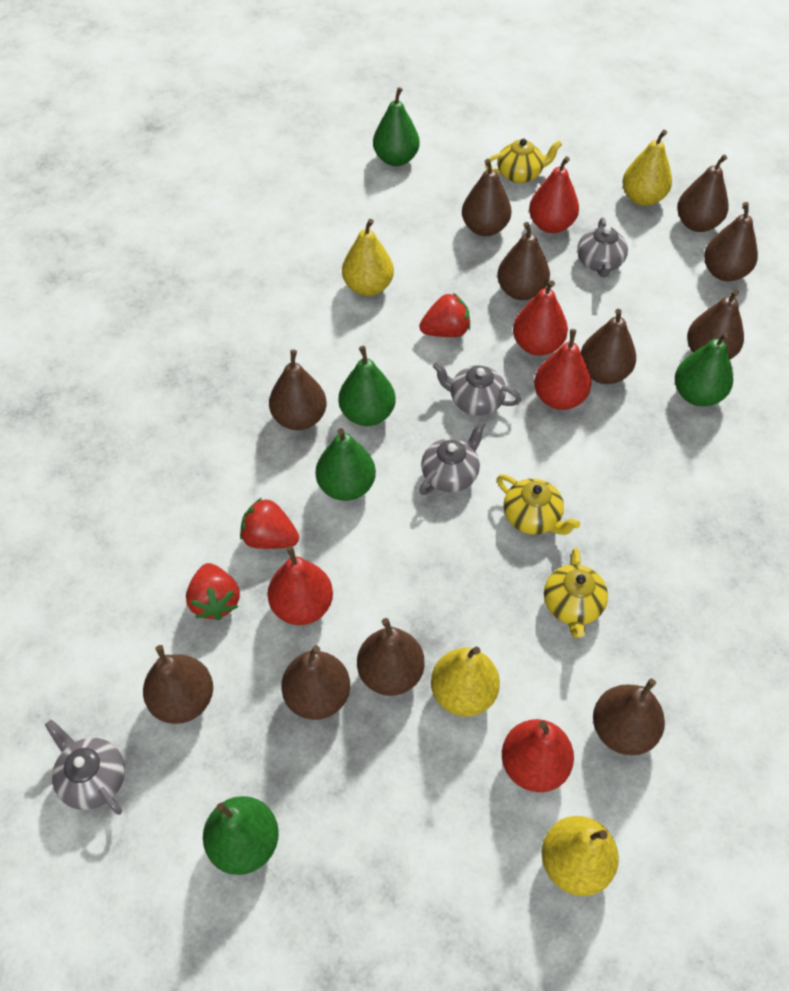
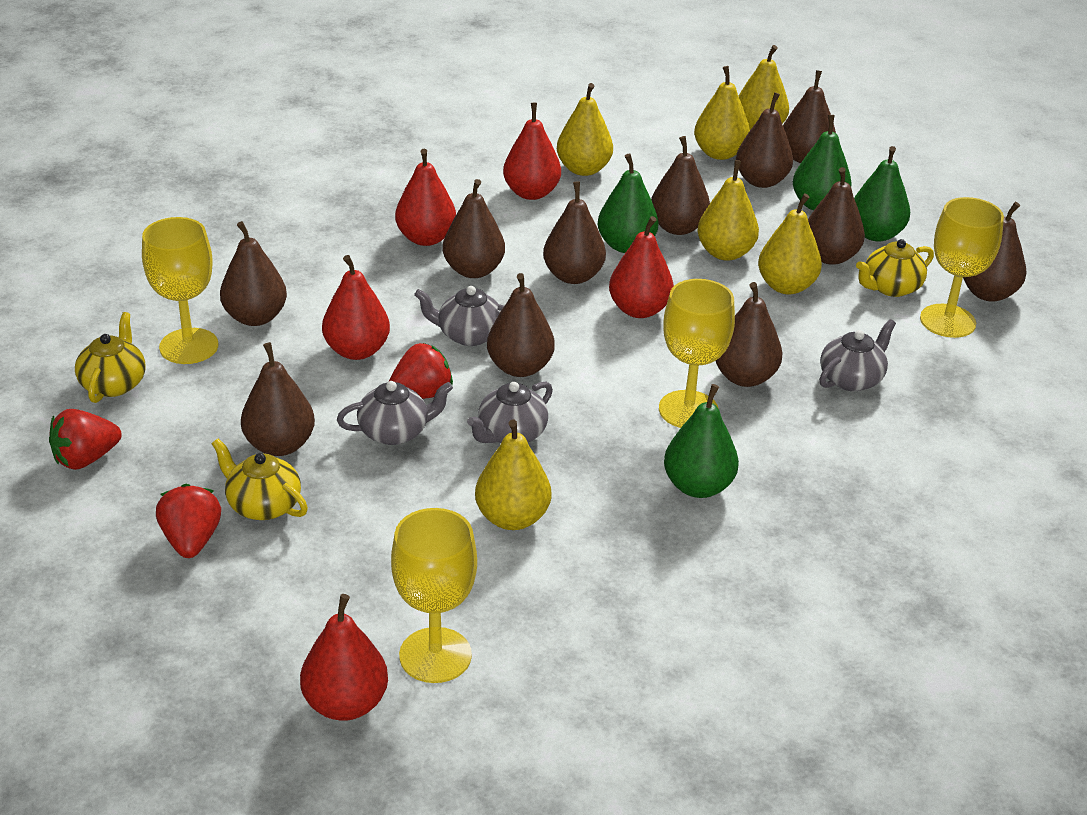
green pear: 5 -> 4
yellow goblet: 0 -> 4
yellow pear: 4 -> 6

